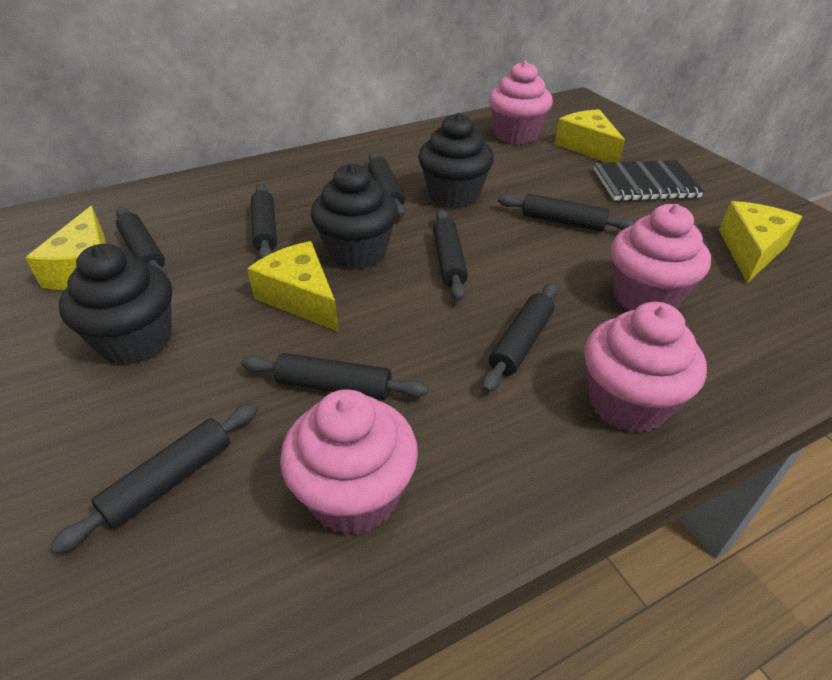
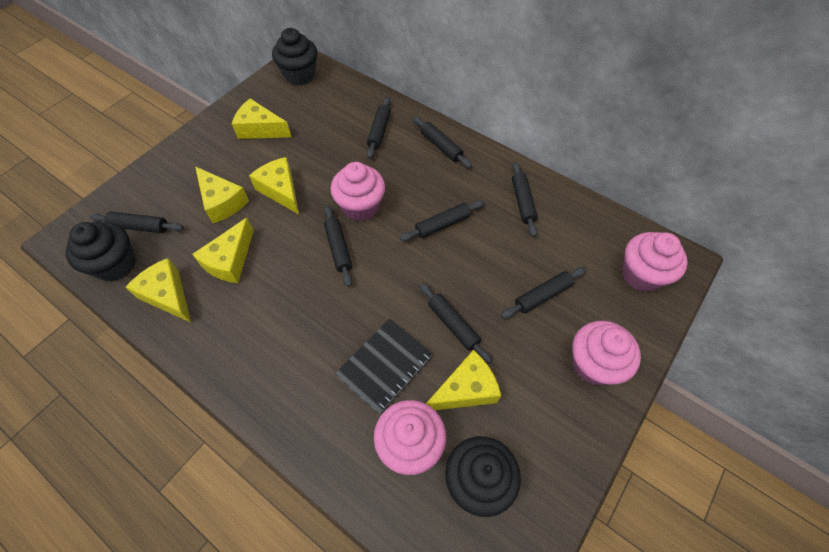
yellow cheese: 4 -> 6

